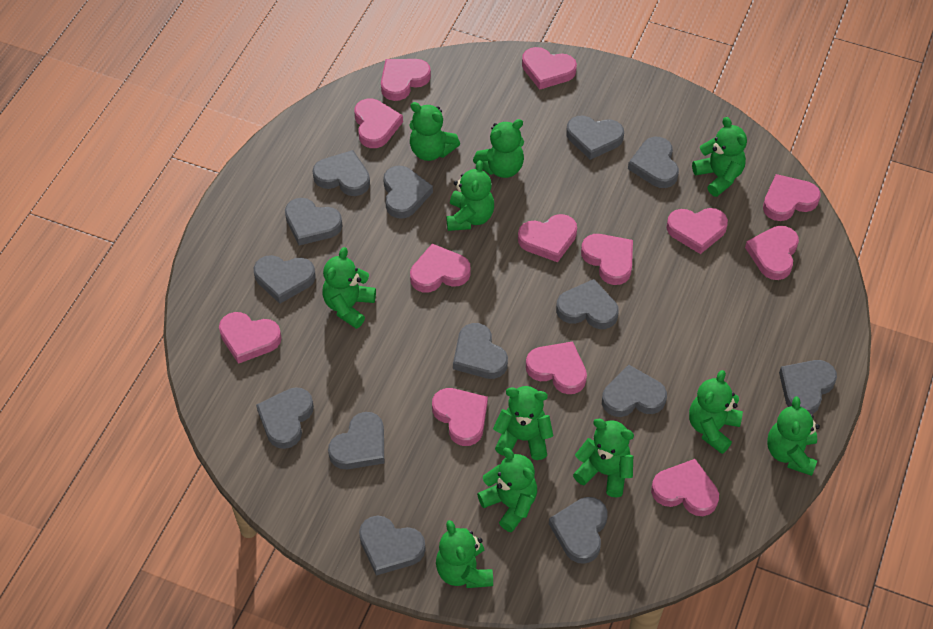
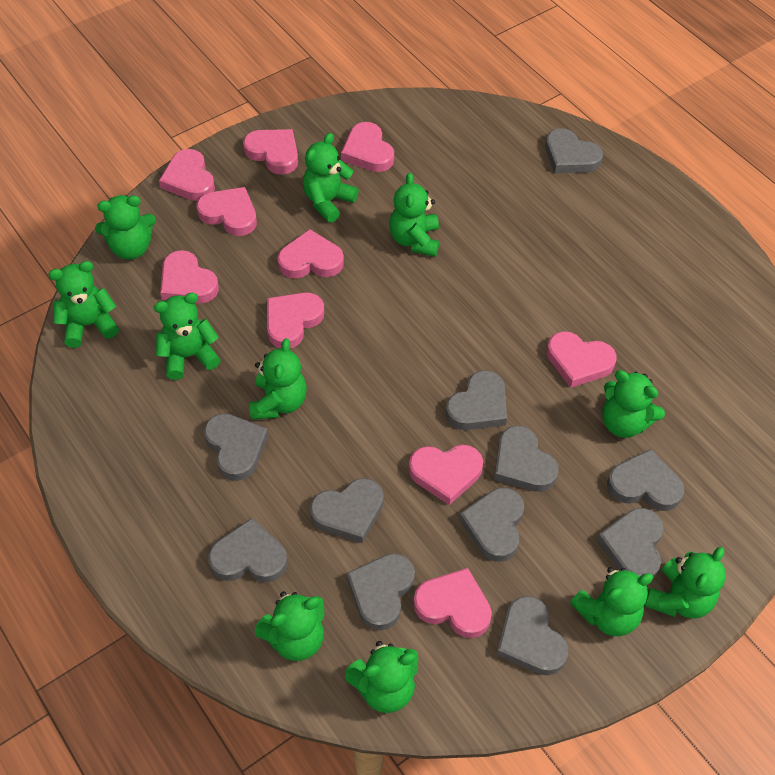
grey heart: 14 -> 11
pink heart: 13 -> 10

